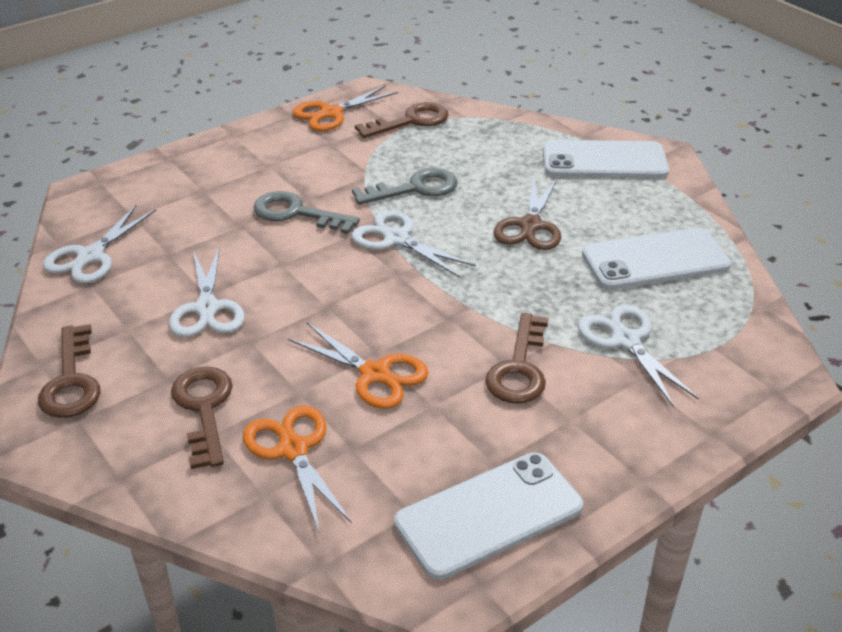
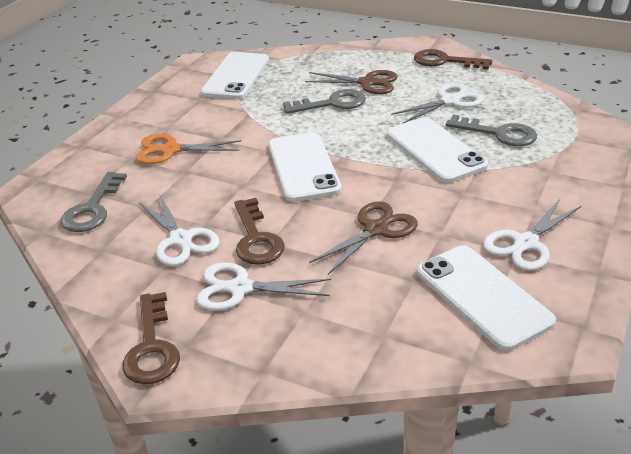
brown key: 4 -> 3
brown scissors: 1 -> 2
grey key: 2 -> 3
orange scissors: 3 -> 1
white phone: 3 -> 4

